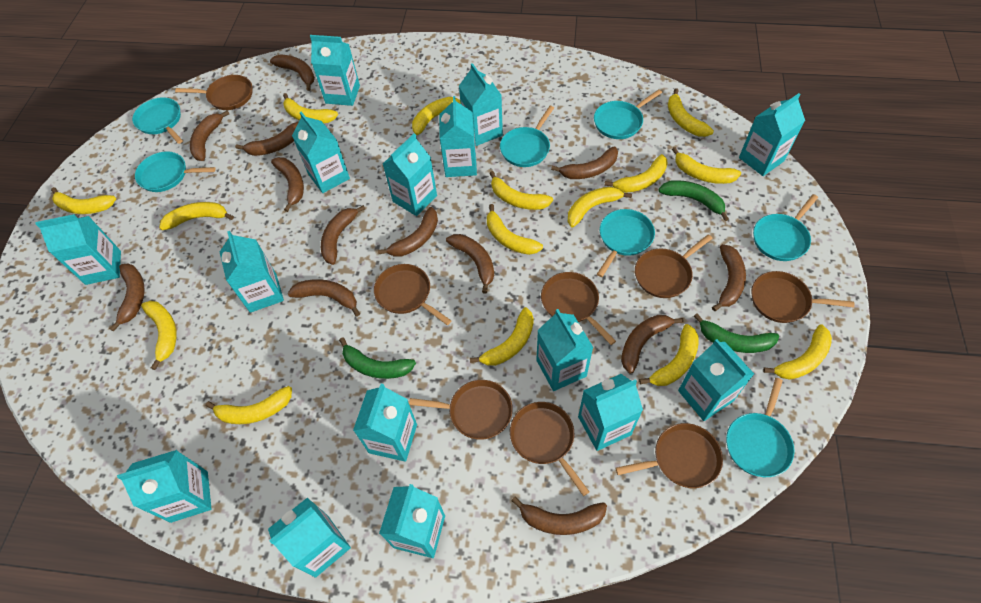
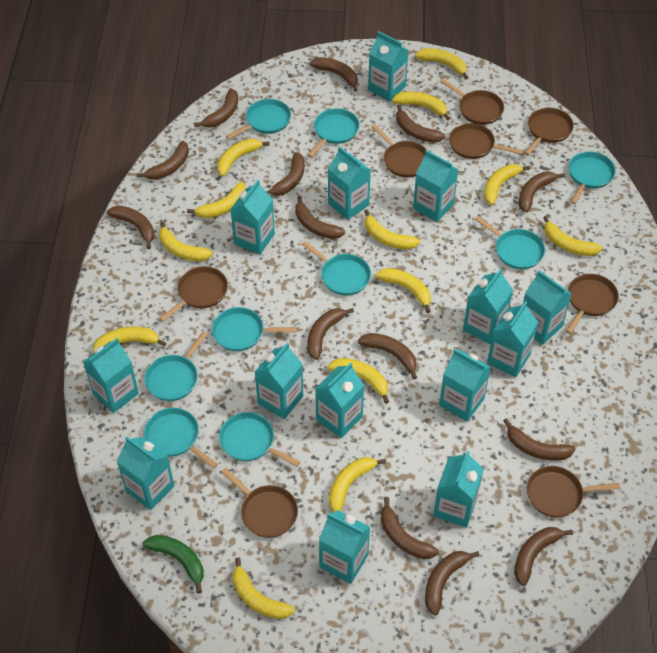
brown banana: 13 -> 14
green banana: 3 -> 1
turquoise carton: 15 -> 14
turquoise pan: 7 -> 9
yellow banana: 15 -> 13

